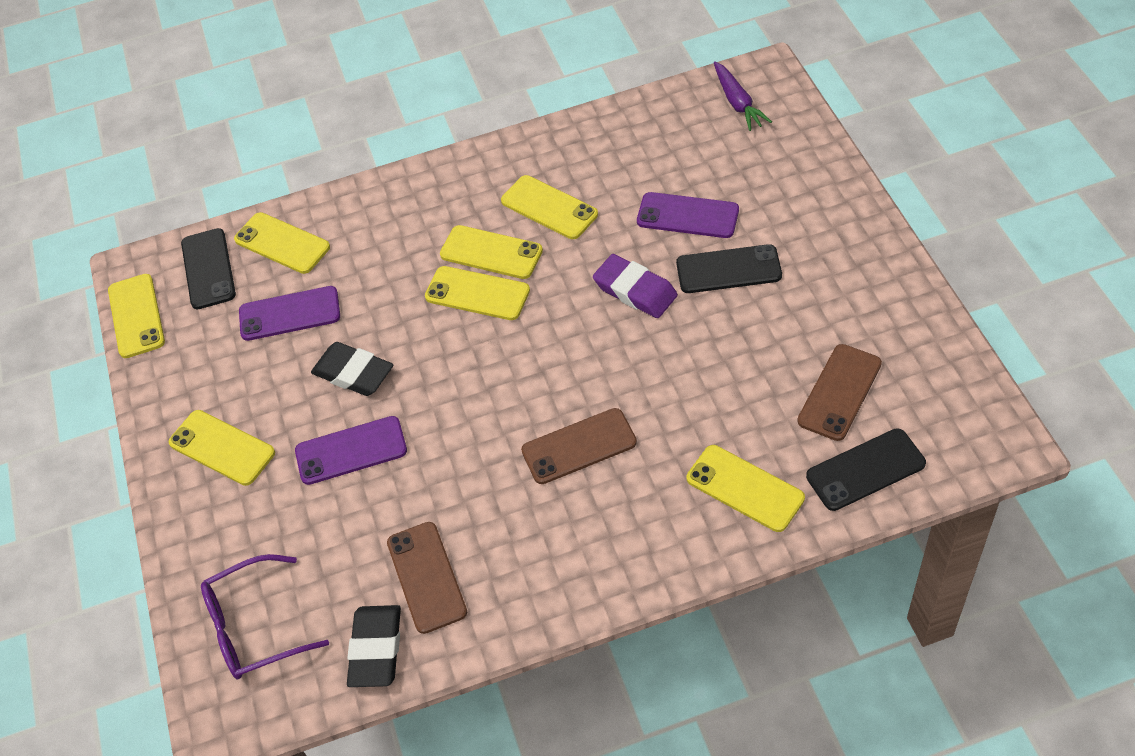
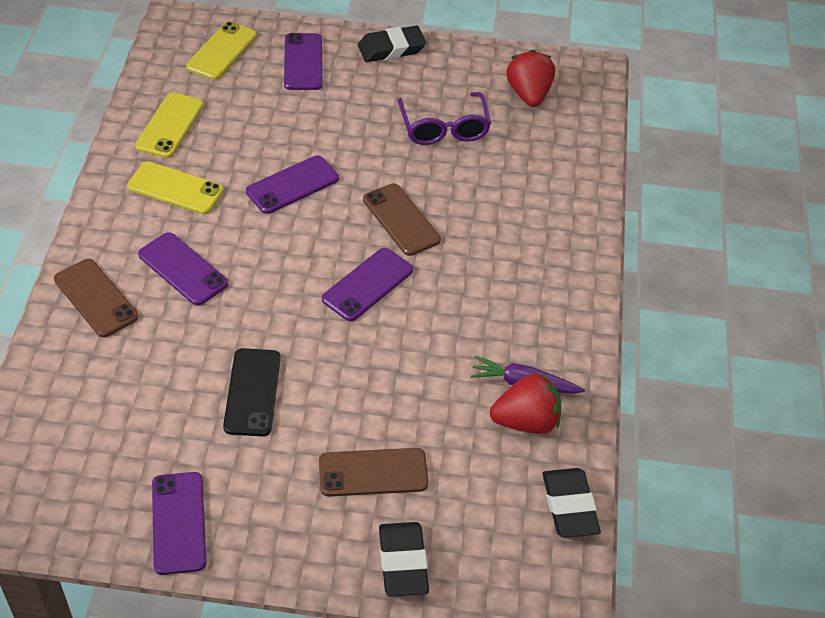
black eraser: 2 -> 3
black phone: 3 -> 1
purple eraser: 1 -> 0
purple phone: 3 -> 5
red strawberry: 0 -> 2
yellow phone: 7 -> 3

